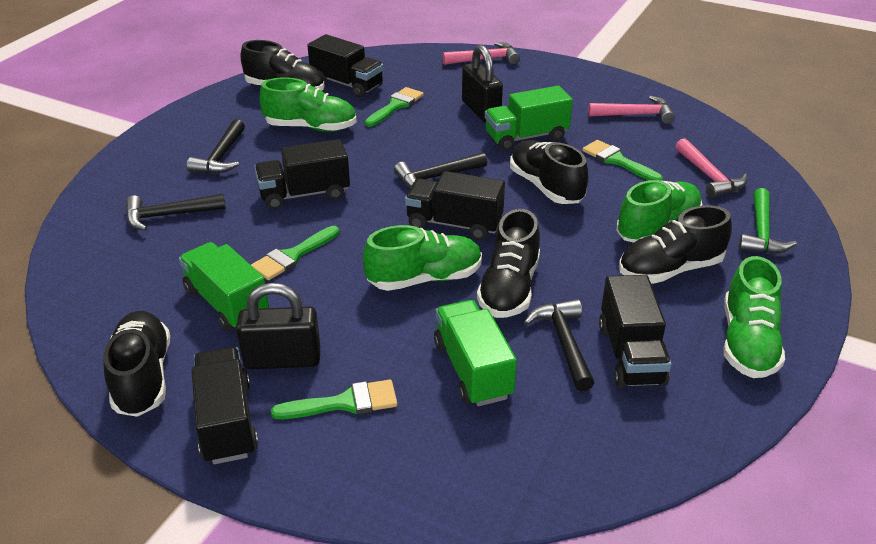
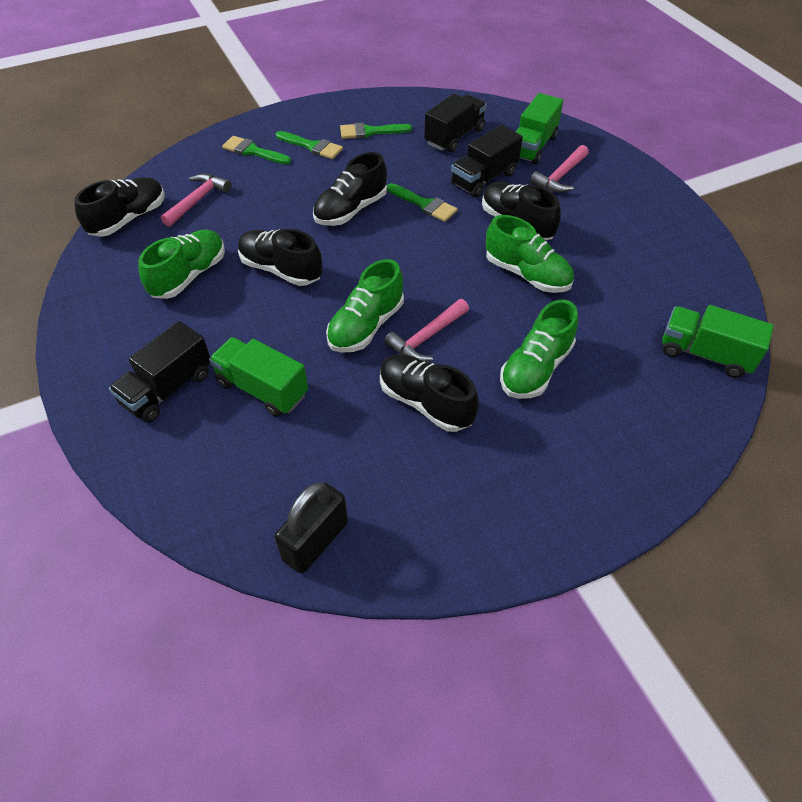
black hammer: 4 -> 0
black padlock: 2 -> 1
black truck: 5 -> 3
green hammer: 1 -> 0

